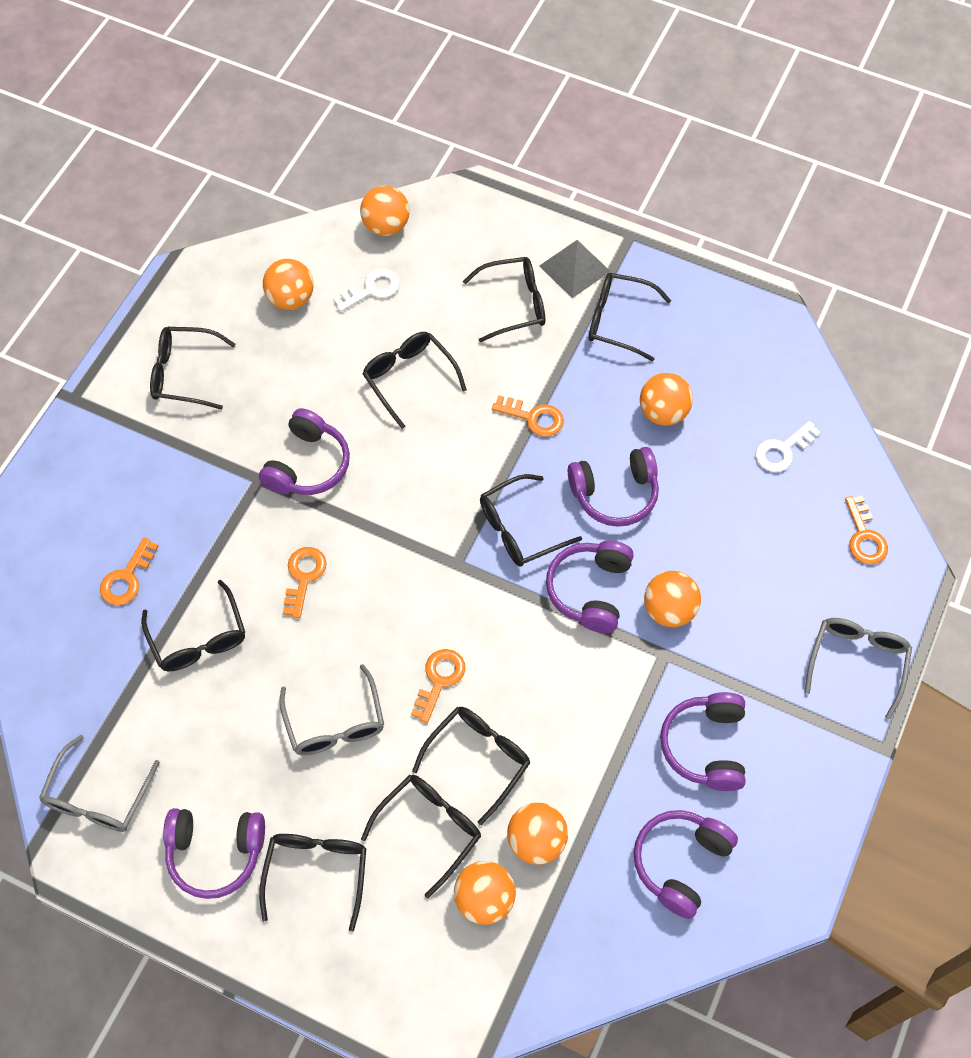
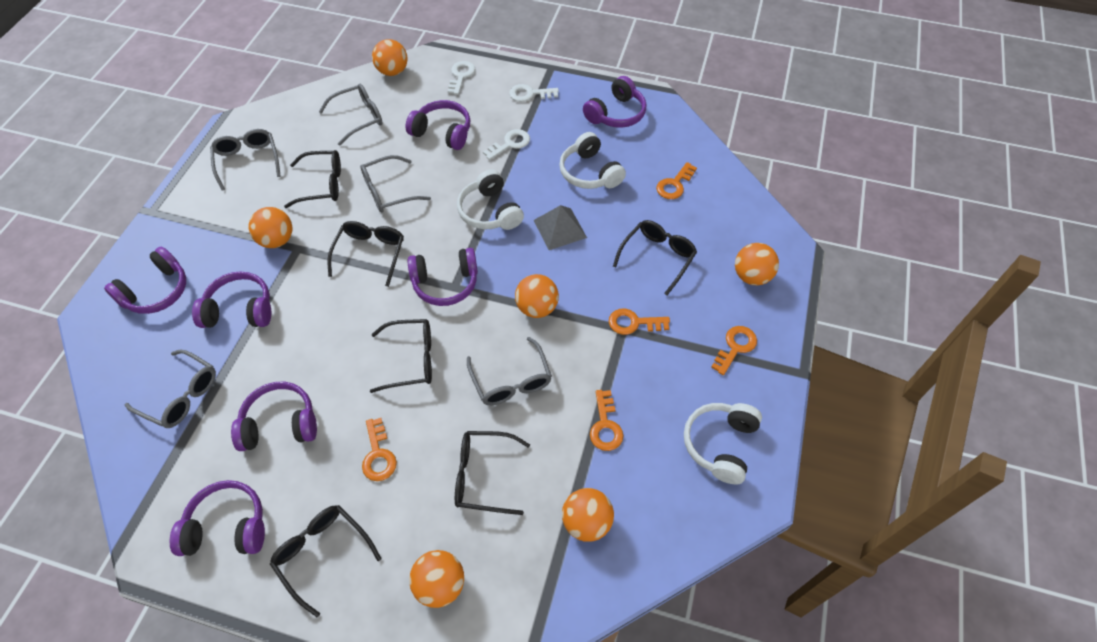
black glasses: 9 -> 6
grey glasses: 3 -> 5
purple headphones: 6 -> 7
white headphones: 0 -> 3
white key: 2 -> 3

